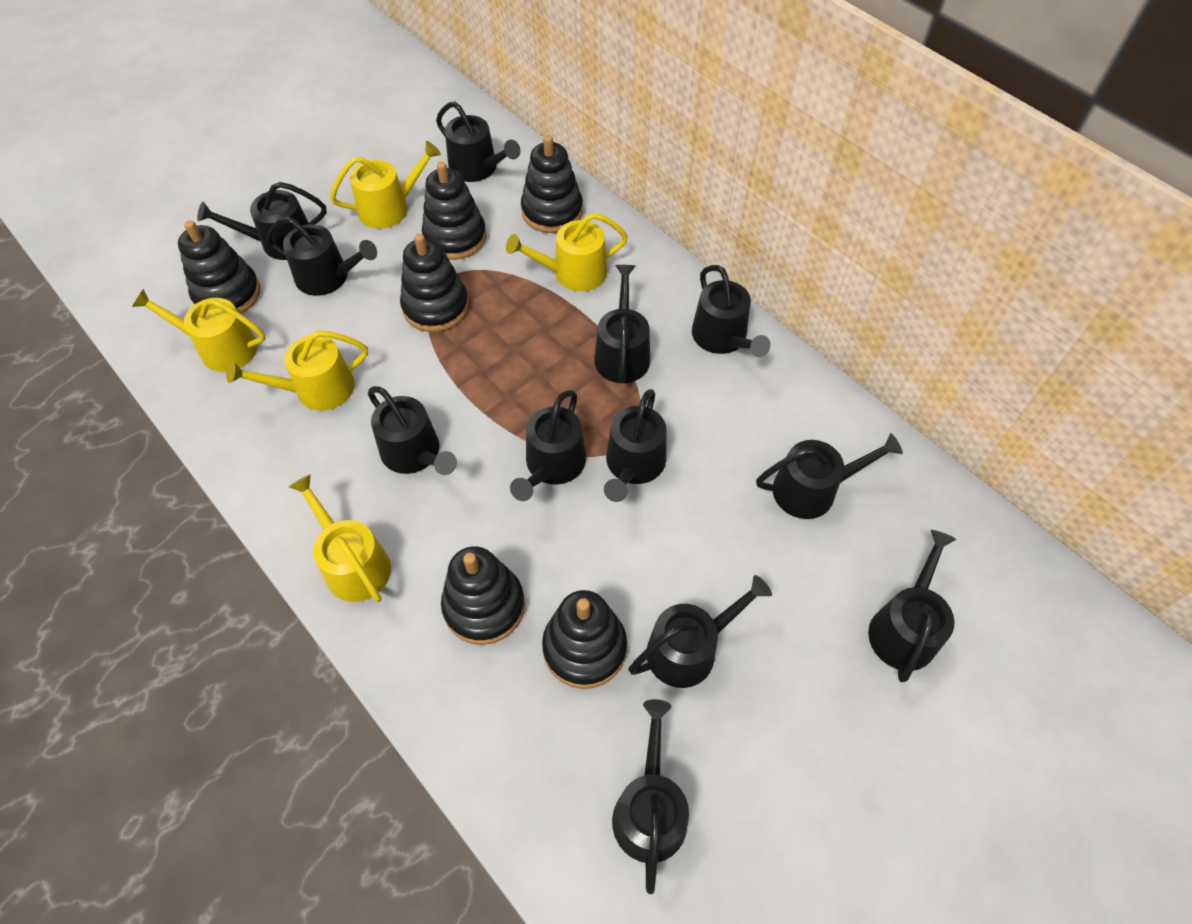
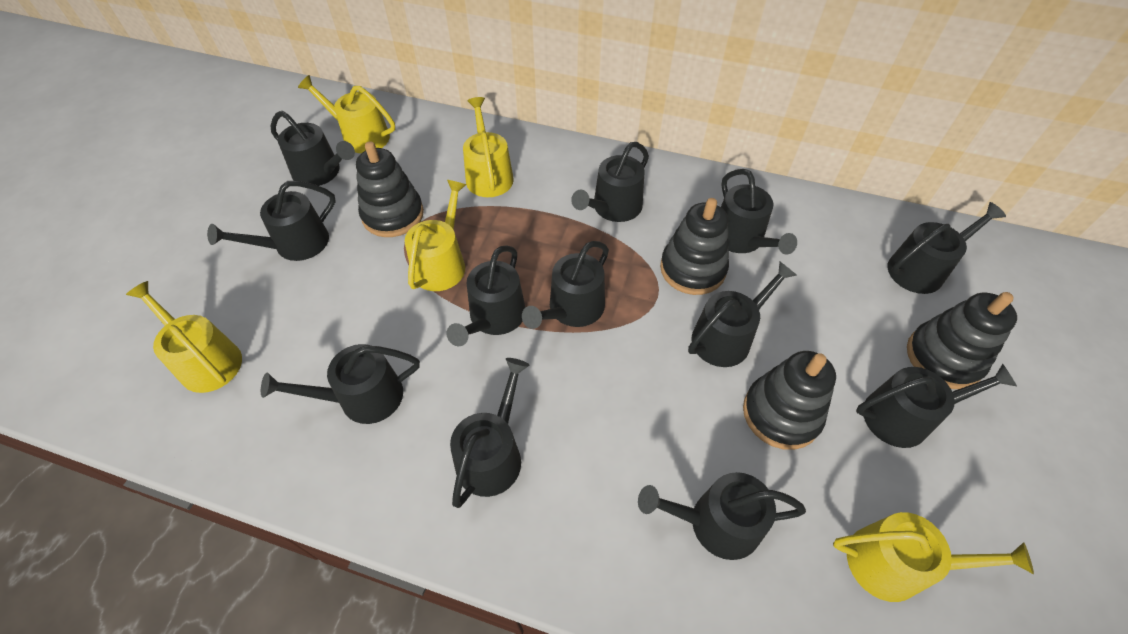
black stacking toy: 6 -> 4

